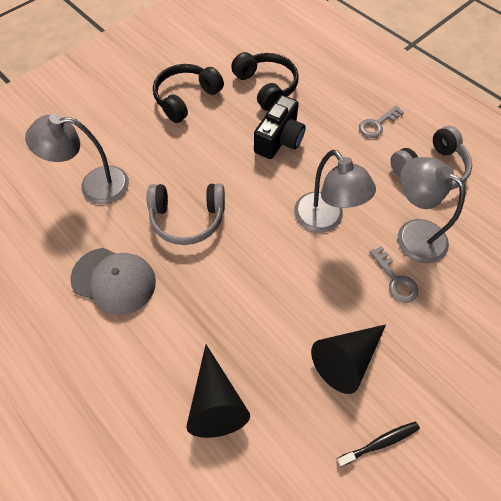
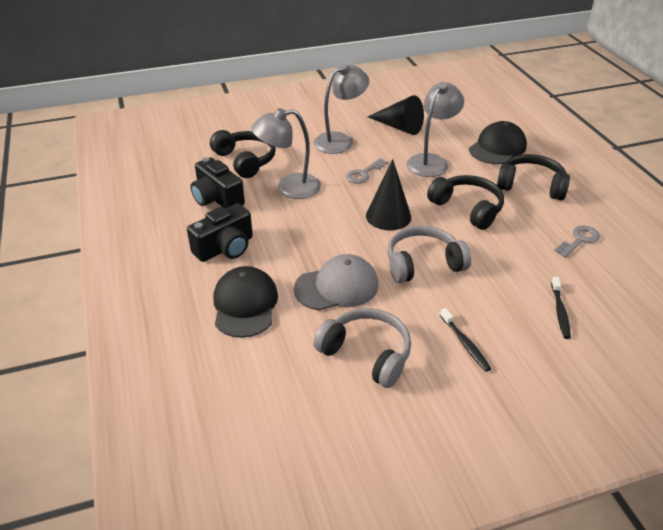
black camera: 1 -> 2
black cap: 0 -> 2
black headphones: 2 -> 3
black toothbrush: 1 -> 2

